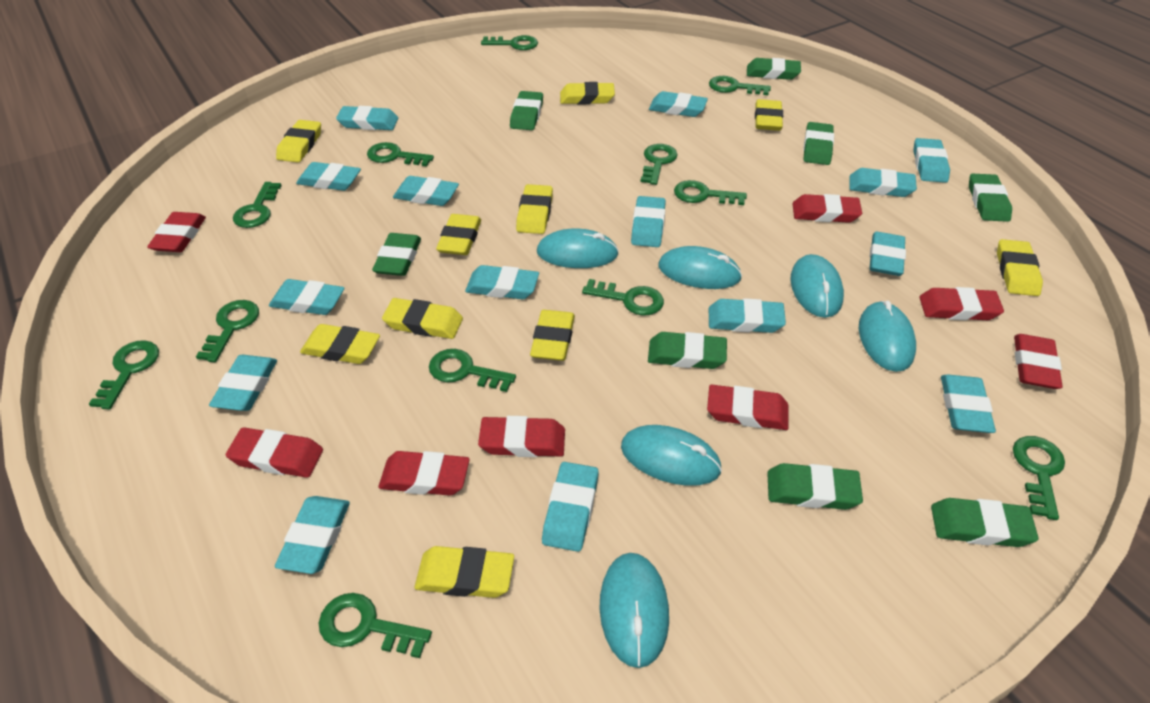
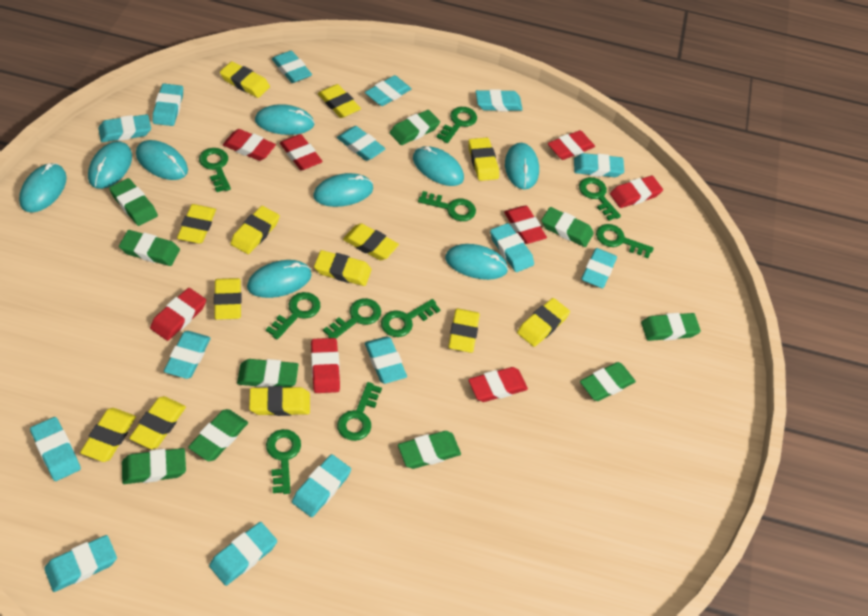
green eraser: 8 -> 10
green key: 12 -> 10
turquoise mouse: 6 -> 9
yellow eraser: 10 -> 13

